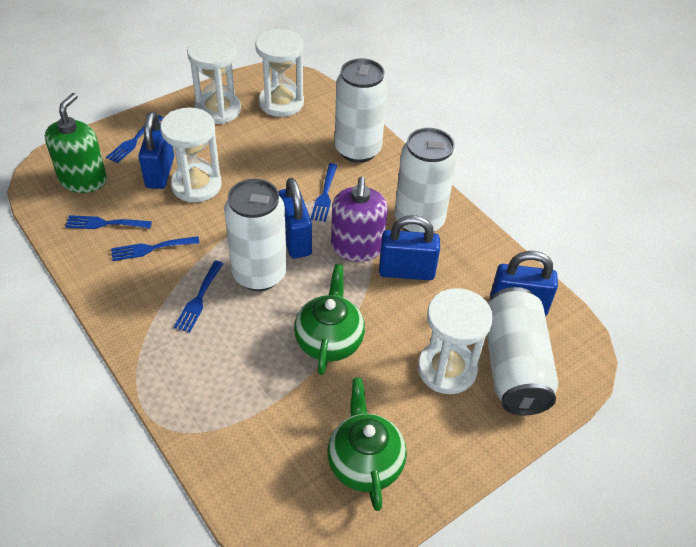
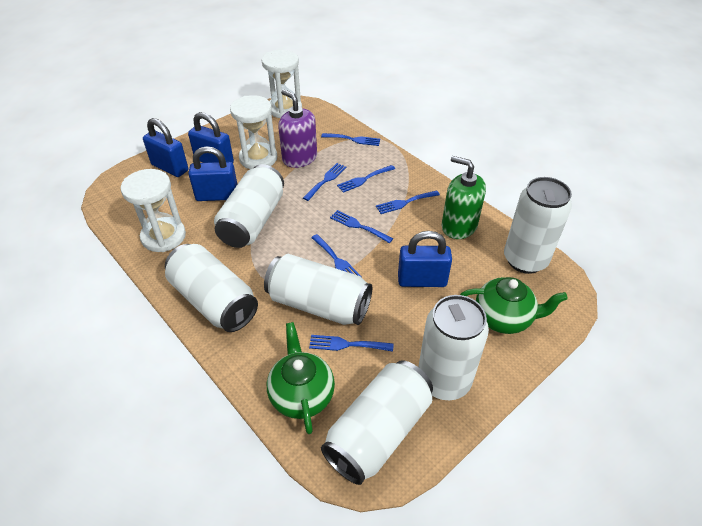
blue fork: 5 -> 7
white can: 4 -> 6
white hourglass: 4 -> 3

